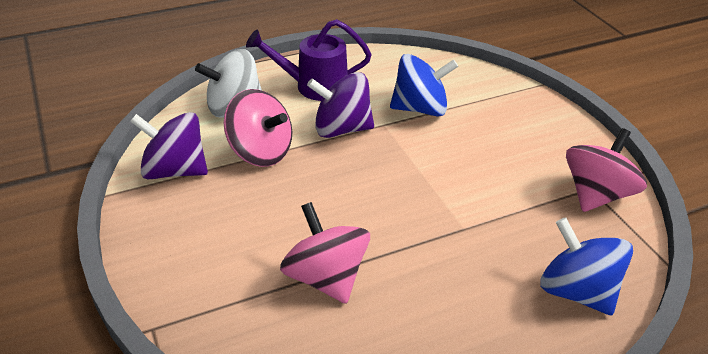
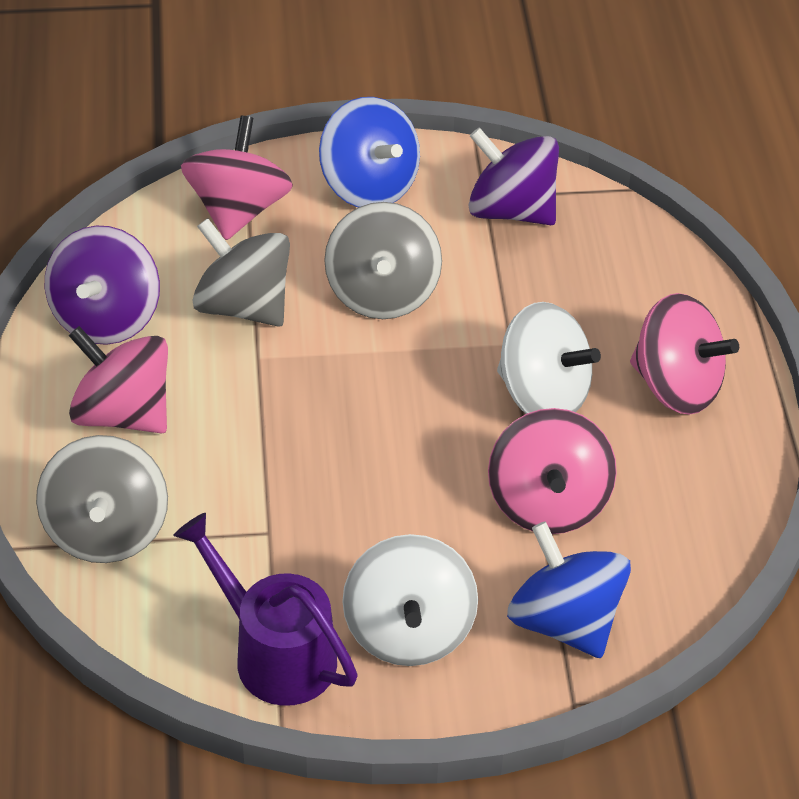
grey spinning top: 0 -> 3
pink spinning top: 3 -> 4
white spinning top: 1 -> 2

